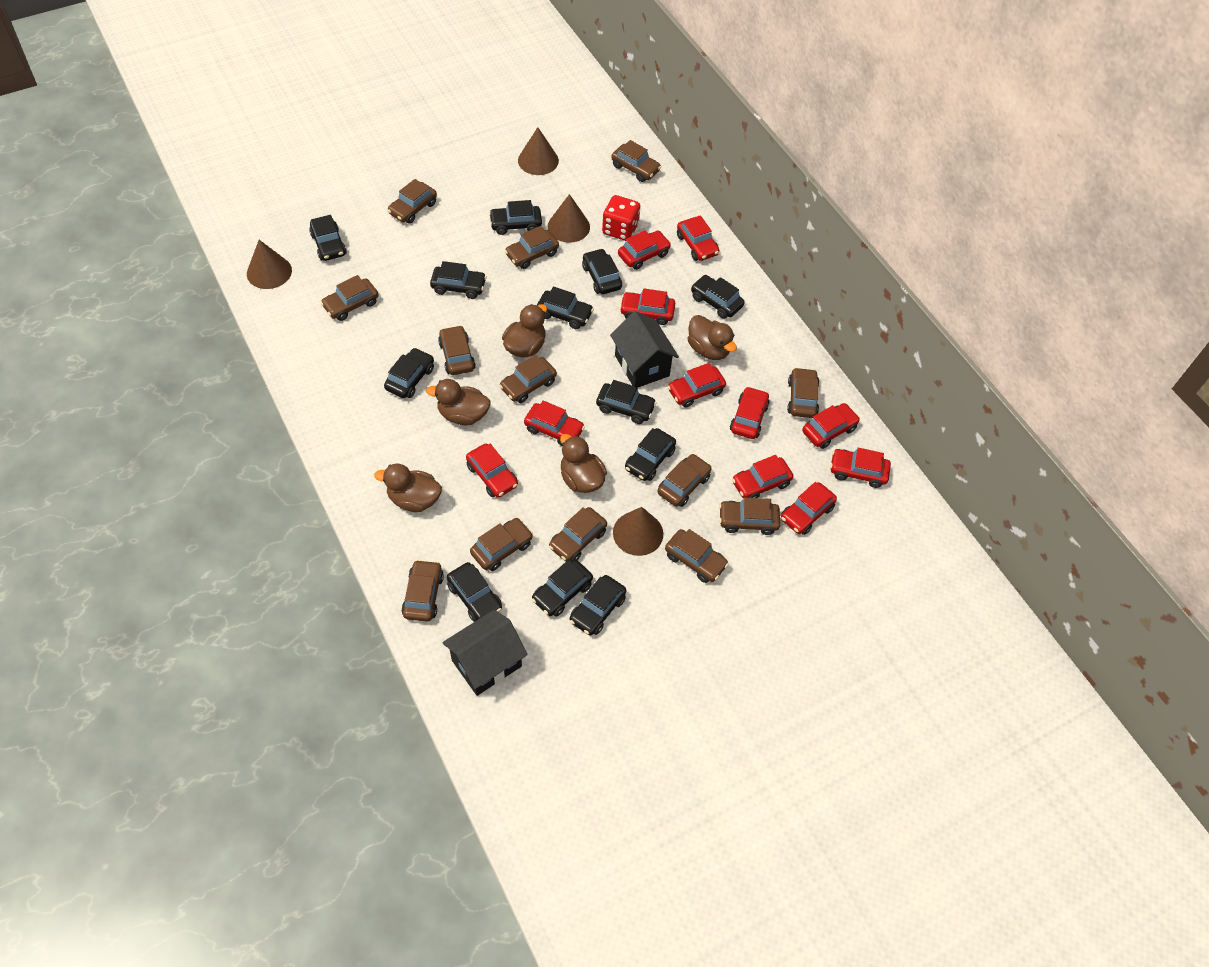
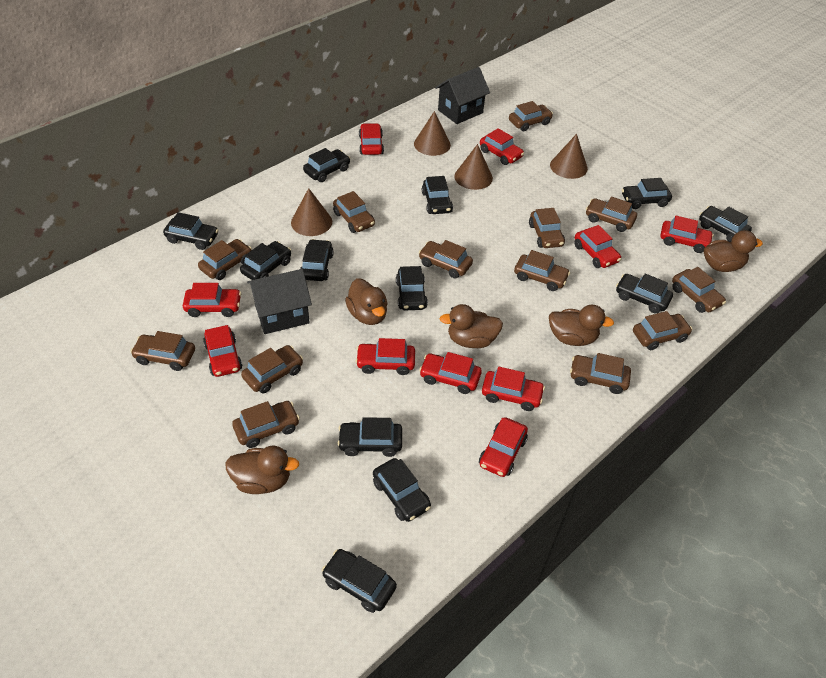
red car: 11 -> 10
red dice: 1 -> 0

